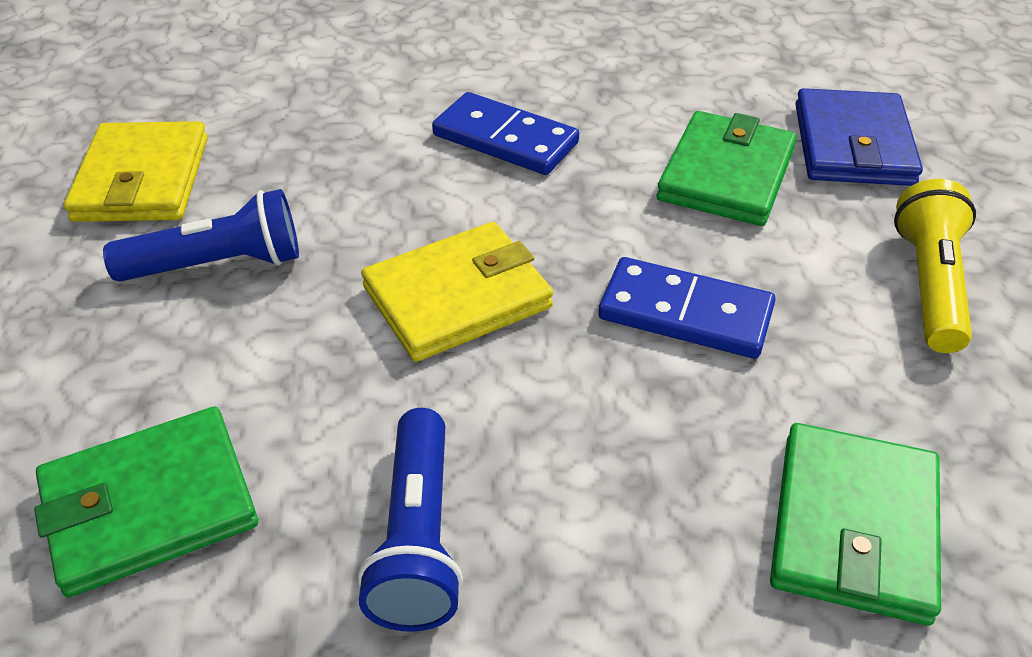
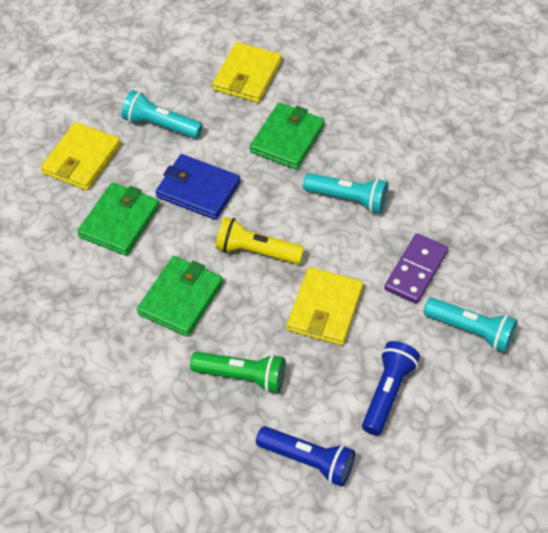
blue domino: 2 -> 0
green flashlight: 0 -> 1
purple domino: 0 -> 1
turquoise flashlight: 0 -> 3
yellow wallet: 2 -> 3

